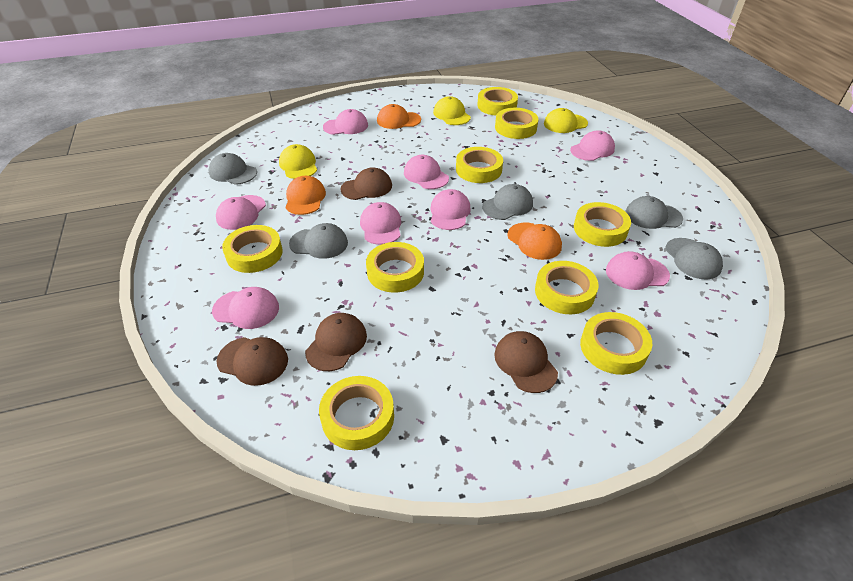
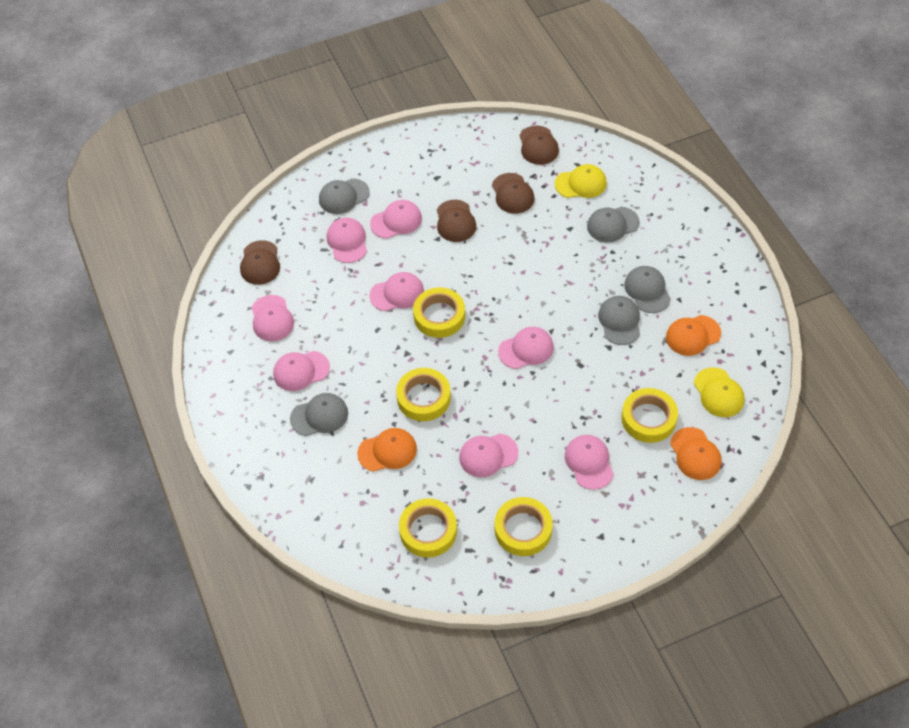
yellow cap: 3 -> 2
yellow tape: 9 -> 5

